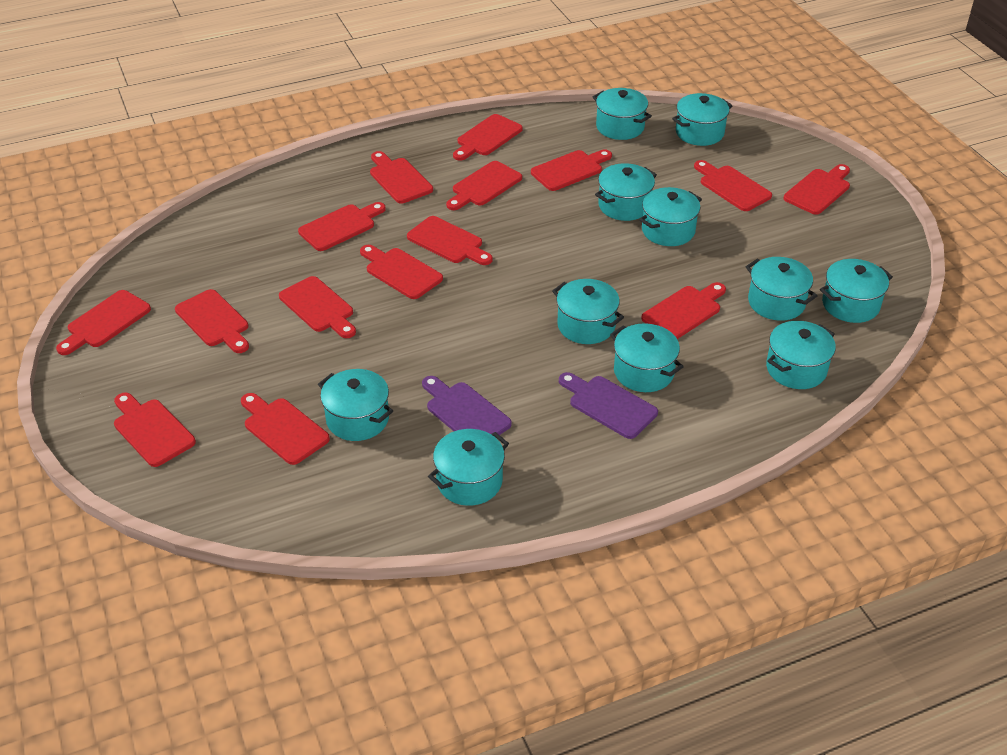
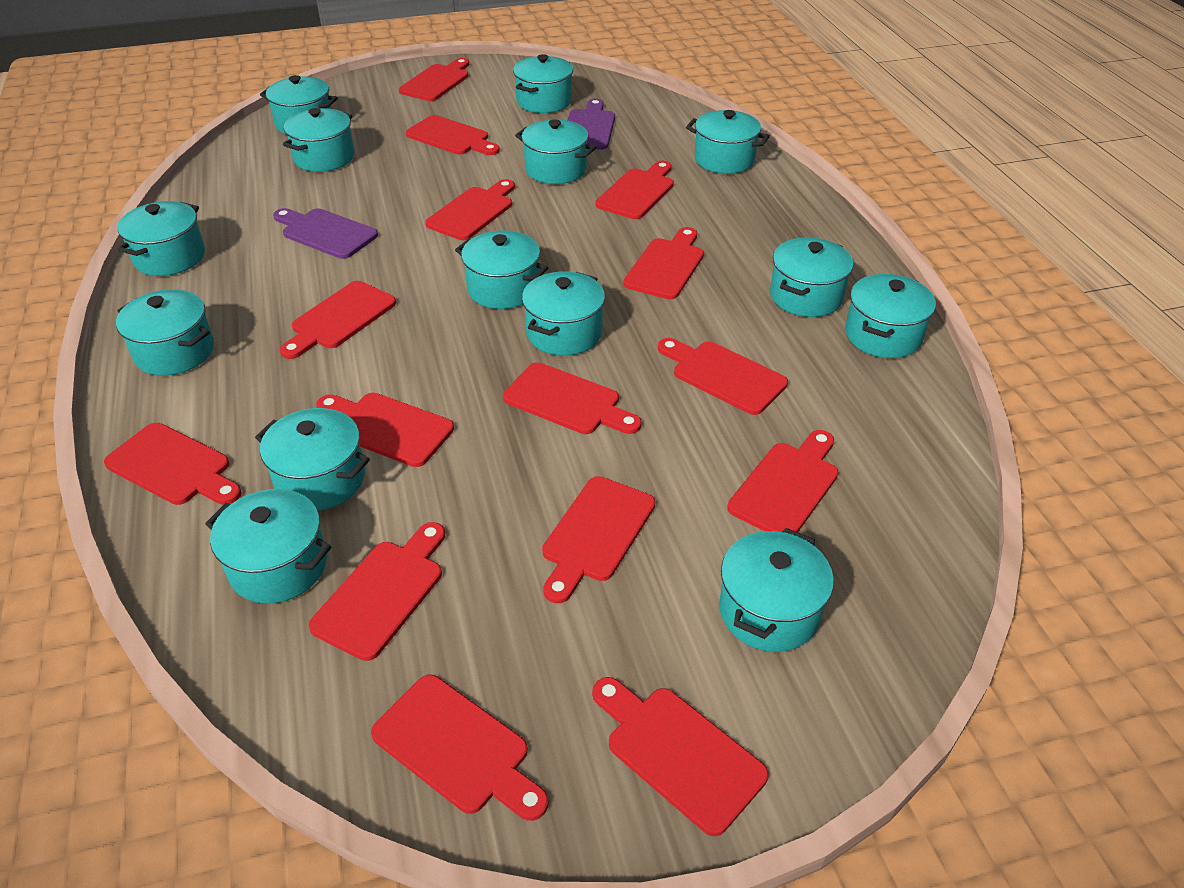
turquoise pot: 11 -> 14

